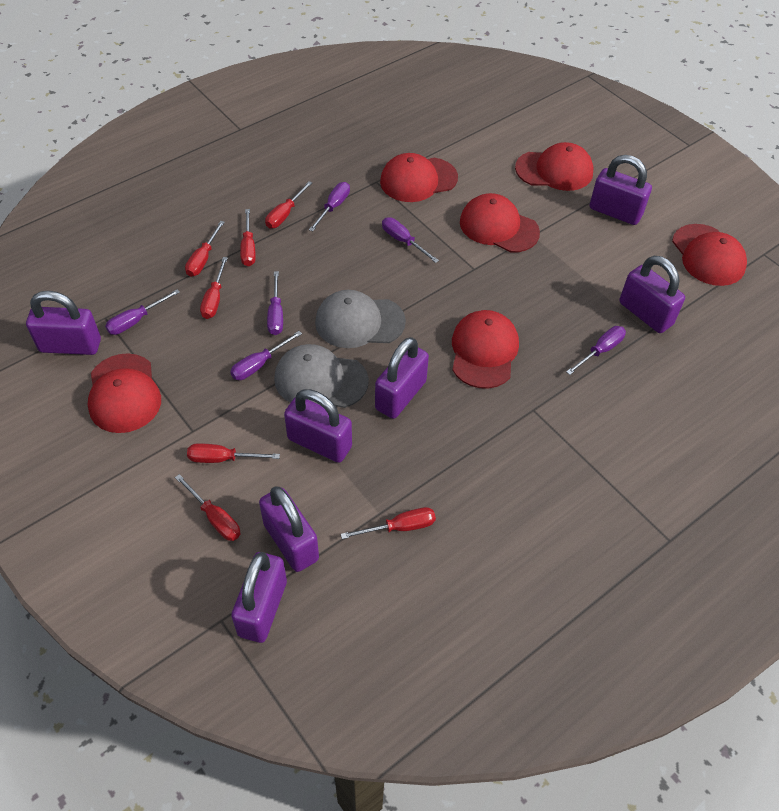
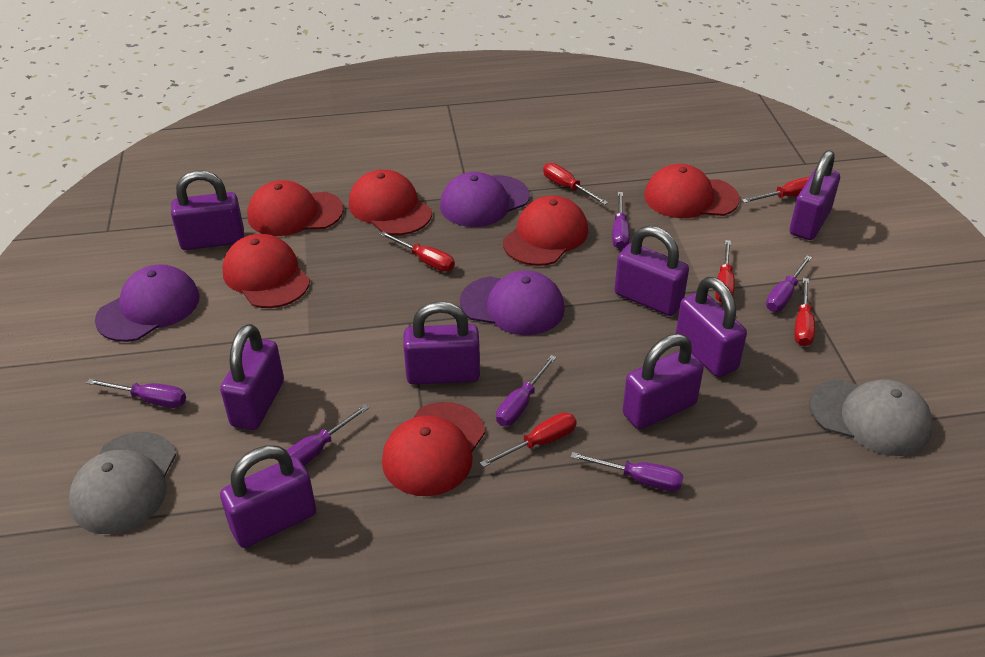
purple cap: 0 -> 3
purple padlock: 7 -> 8
red screwdriver: 7 -> 6

